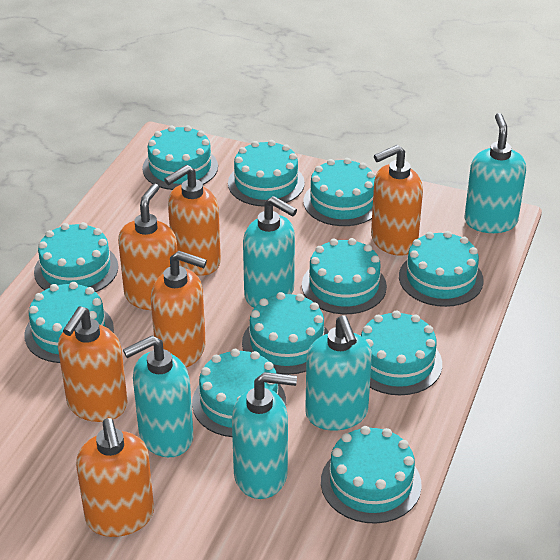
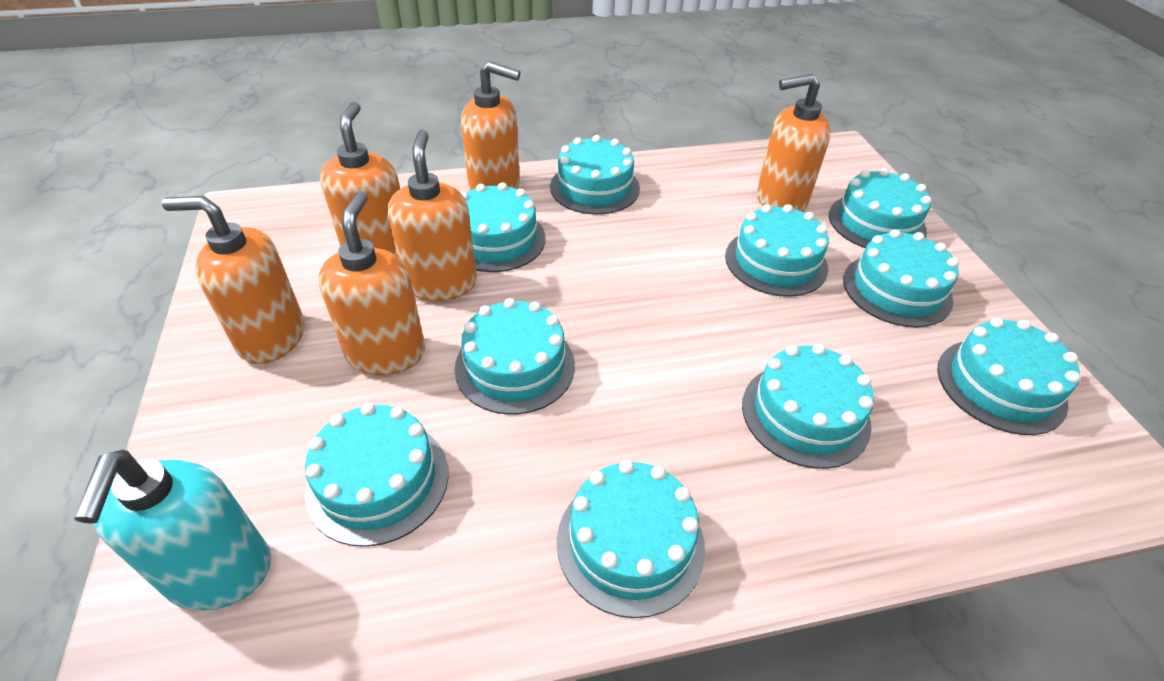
turquoise cake: 11 -> 10
turquoise soap dispenser: 5 -> 1

